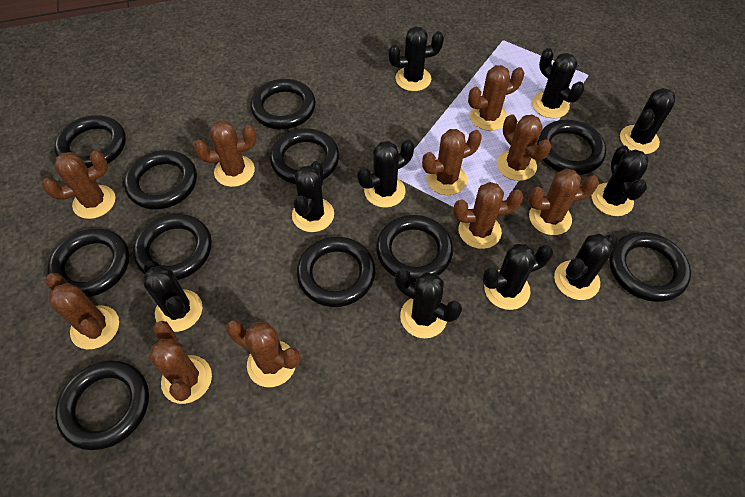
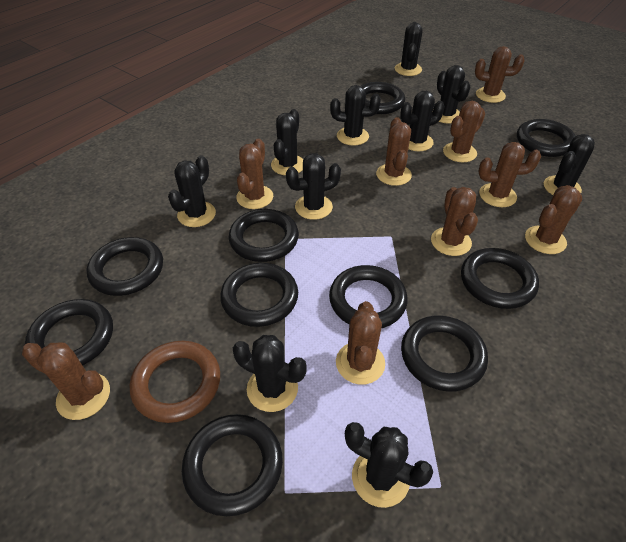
black ring: 11 -> 10
brown cactus: 10 -> 9
brown ring: 0 -> 1

